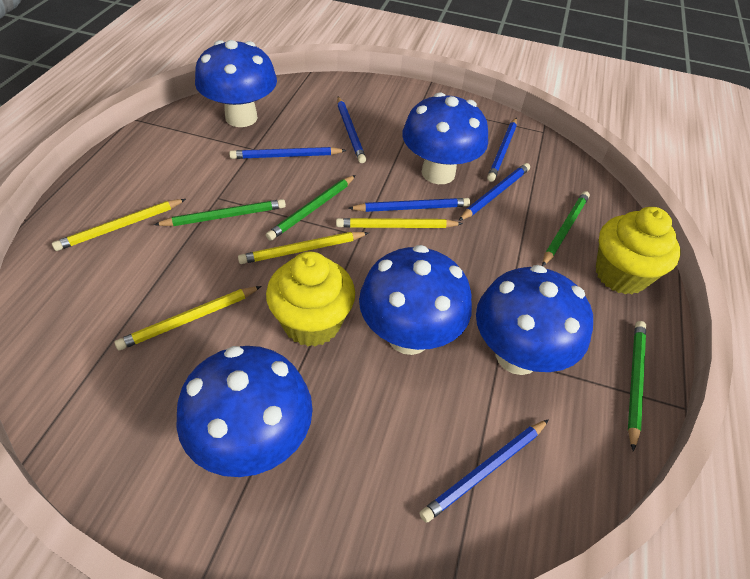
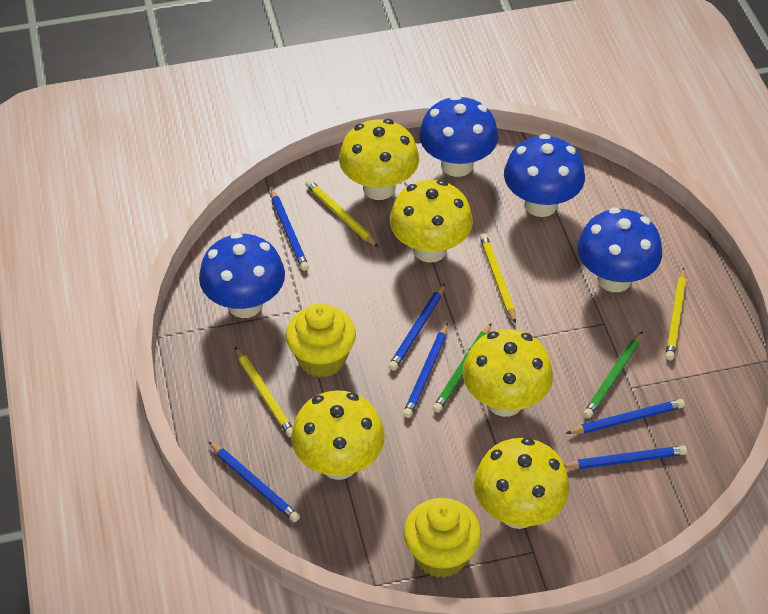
blue mushroom: 5 -> 4
green pencil: 4 -> 2
yellow mushroom: 0 -> 5

